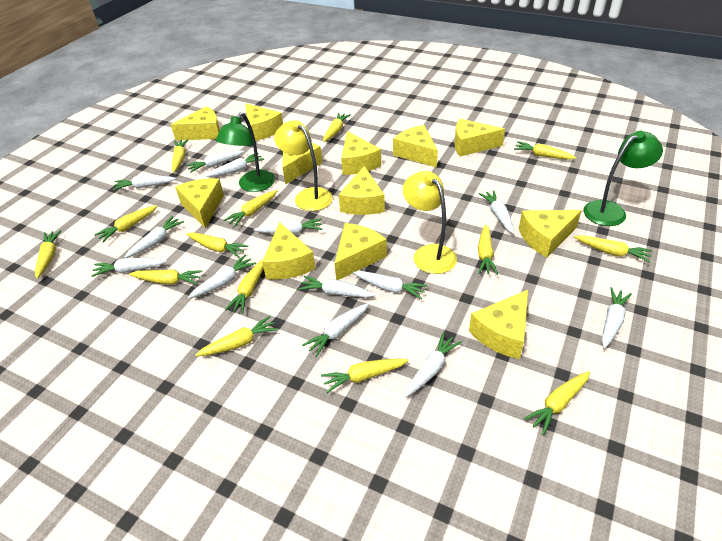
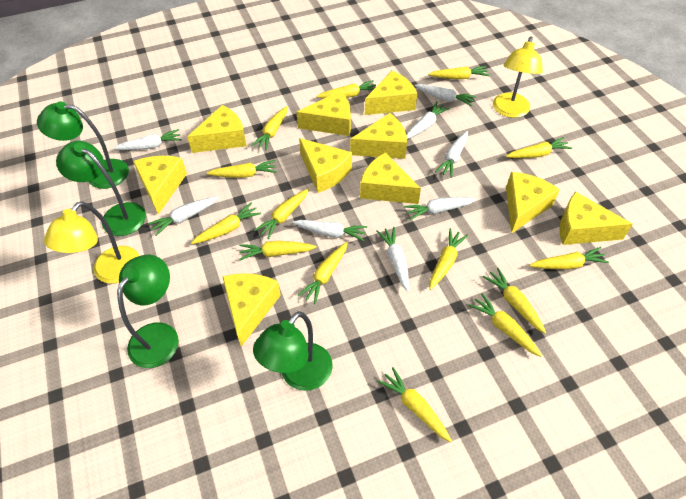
green lamp: 2 -> 4
white carrot: 13 -> 8
yellow cheese: 12 -> 10

